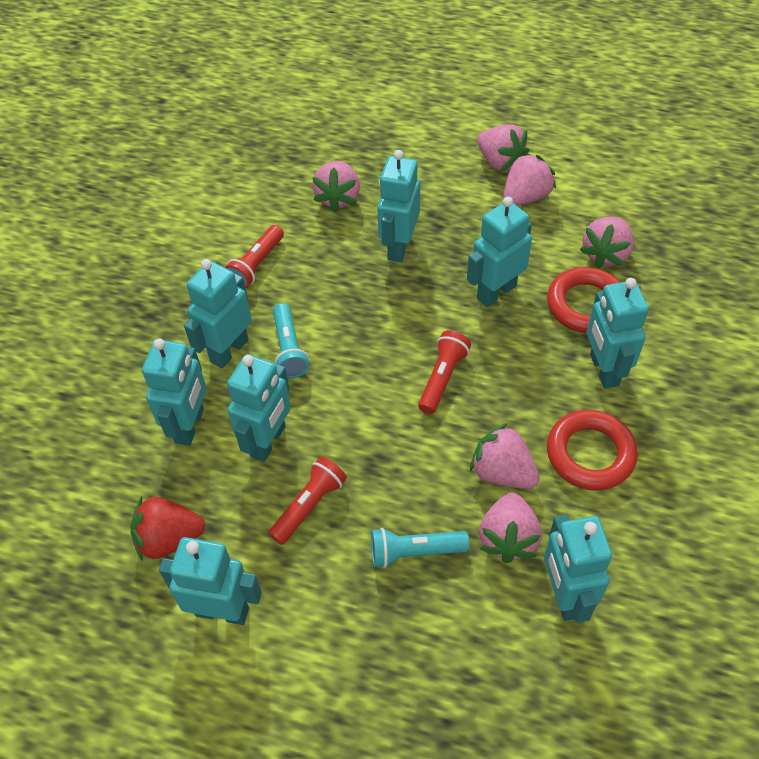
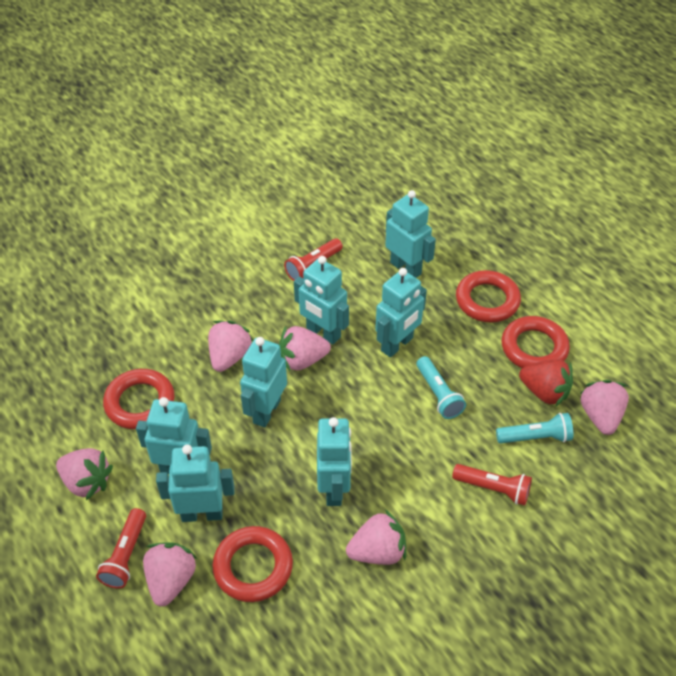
red ring: 2 -> 4
turquoise robot: 8 -> 7

